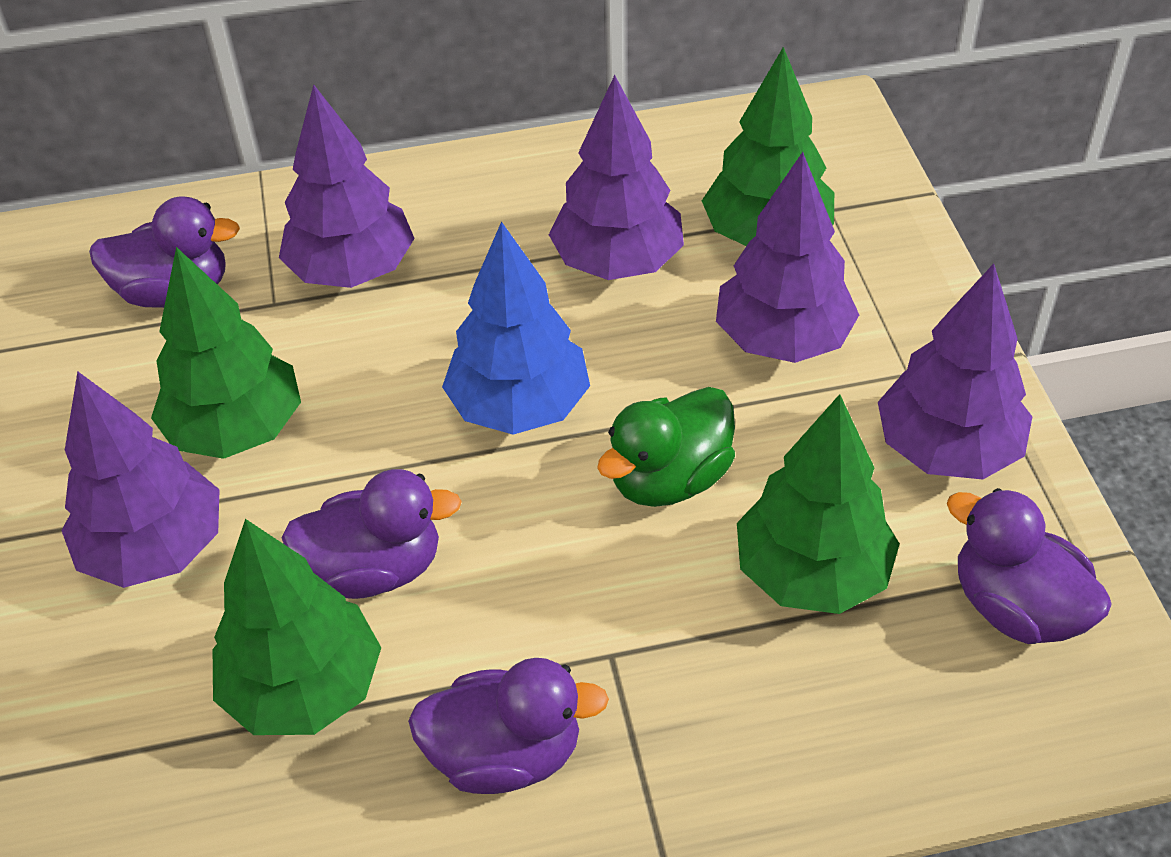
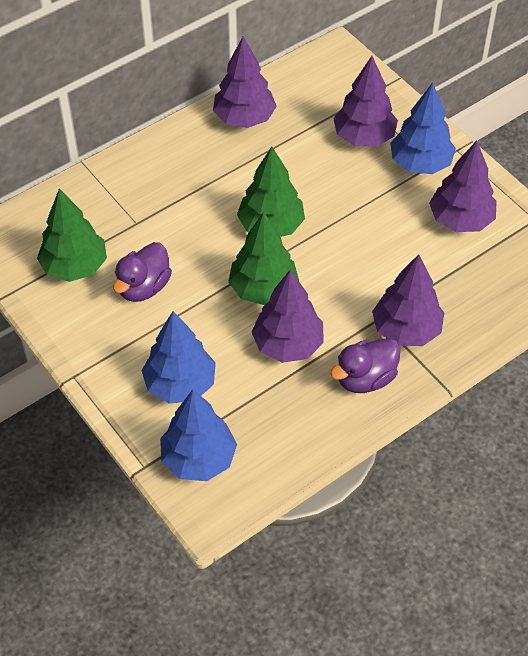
blue tree: 1 -> 3
green duck: 1 -> 0
green tree: 4 -> 3
purple duck: 4 -> 2

